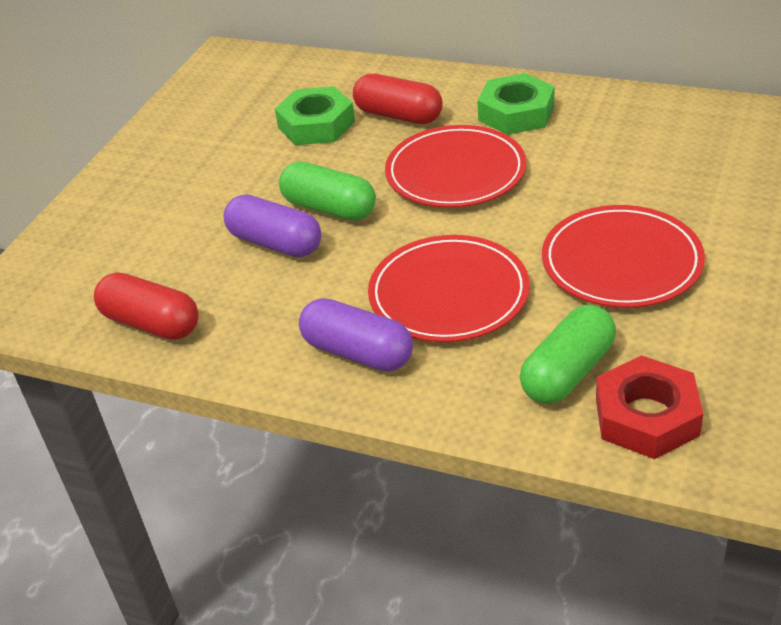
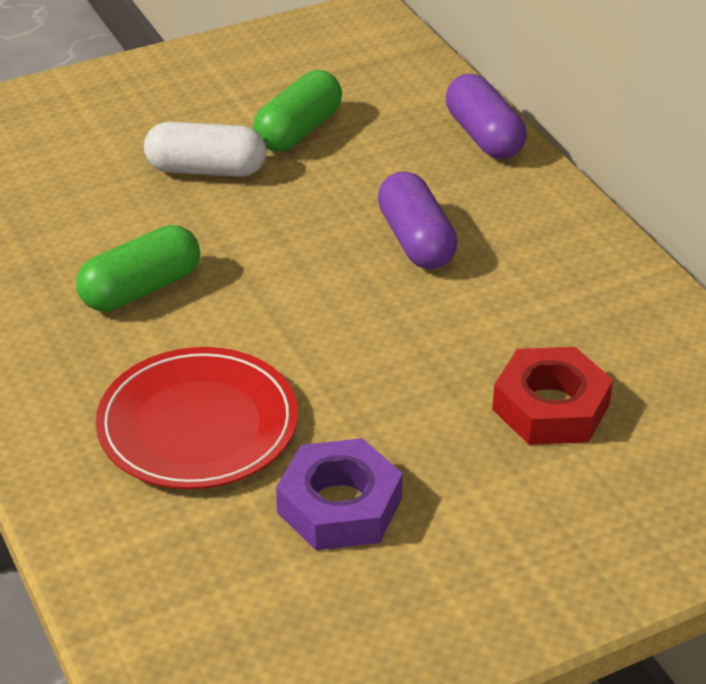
green nut: 2 -> 0
purple nut: 0 -> 1
red capsule: 2 -> 0
red plate: 3 -> 1
white capsule: 0 -> 1

